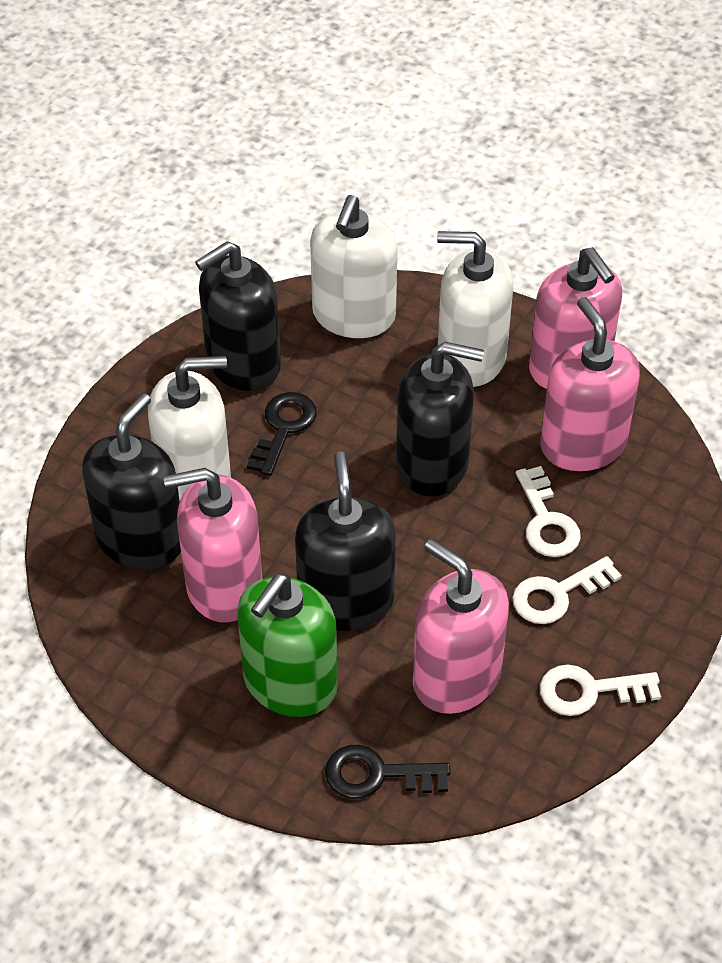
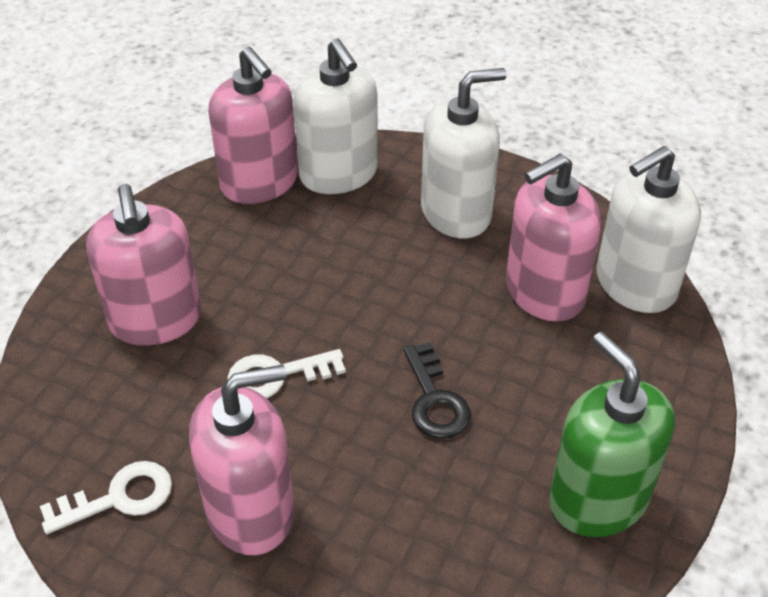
black key: 2 -> 1
black soap dispenser: 4 -> 0
white key: 3 -> 2

